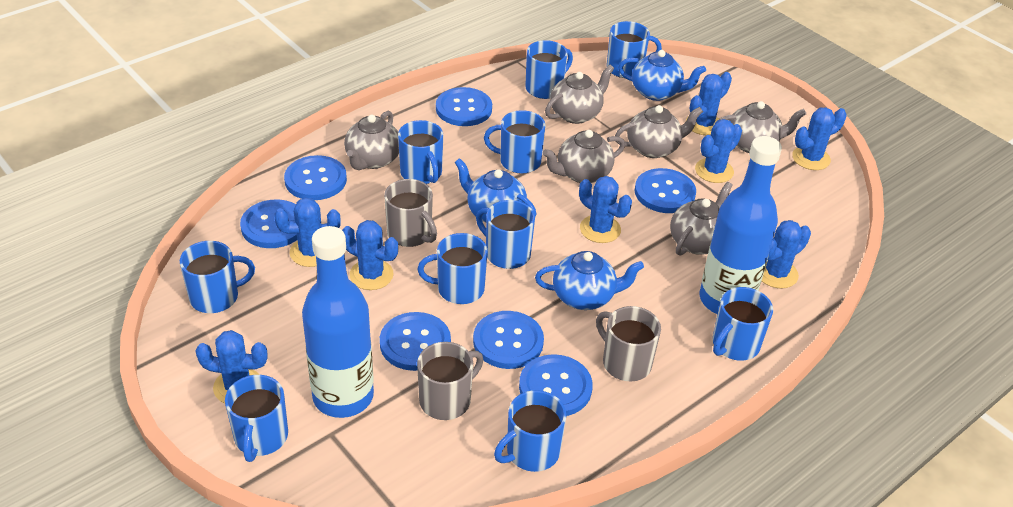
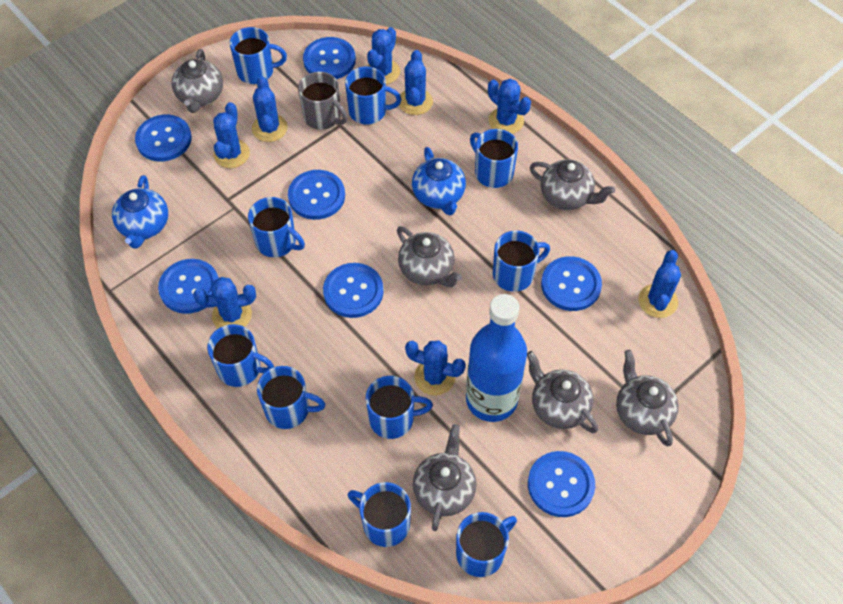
blue bottle: 2 -> 1
blue teapot: 3 -> 2
grey mug: 3 -> 1

